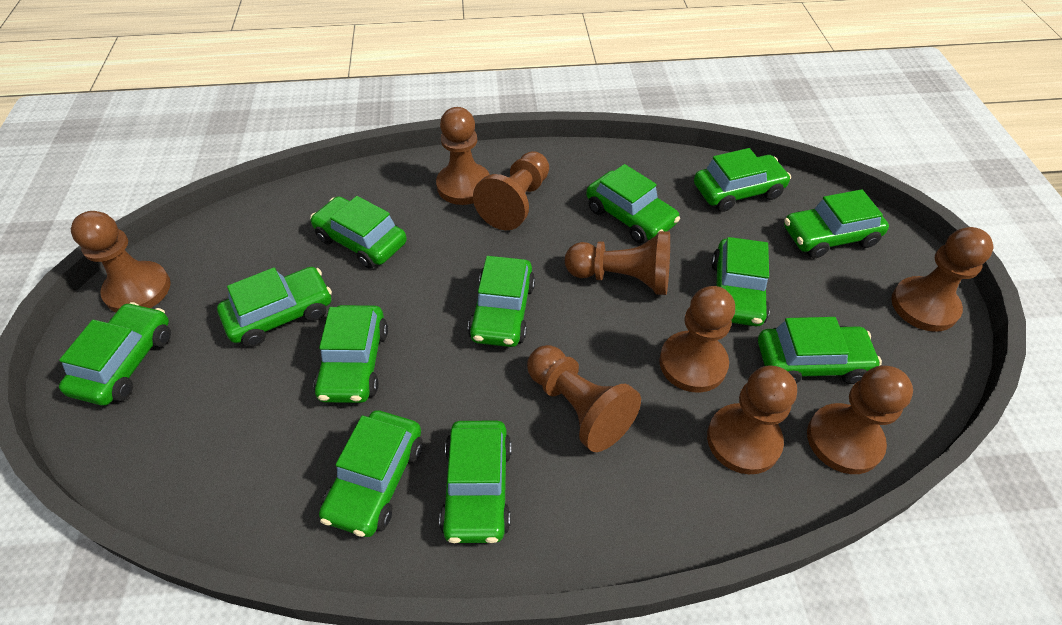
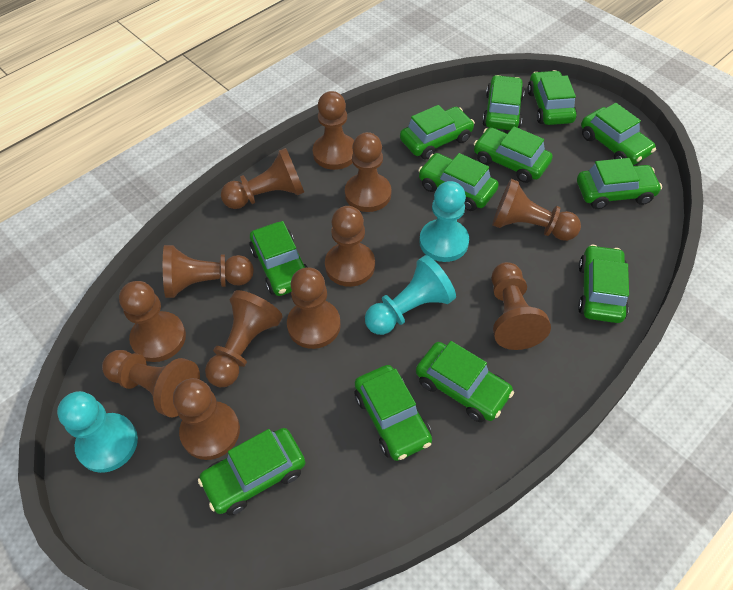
brown pawn: 9 -> 12
turquoise pawn: 0 -> 3

